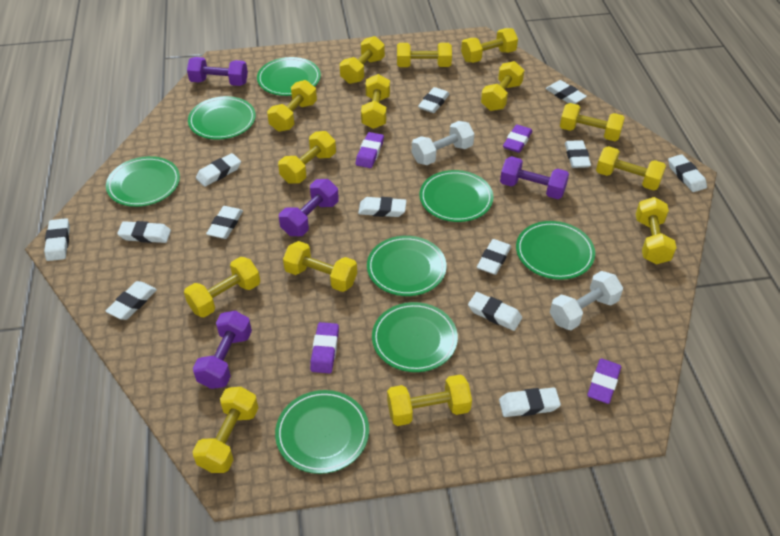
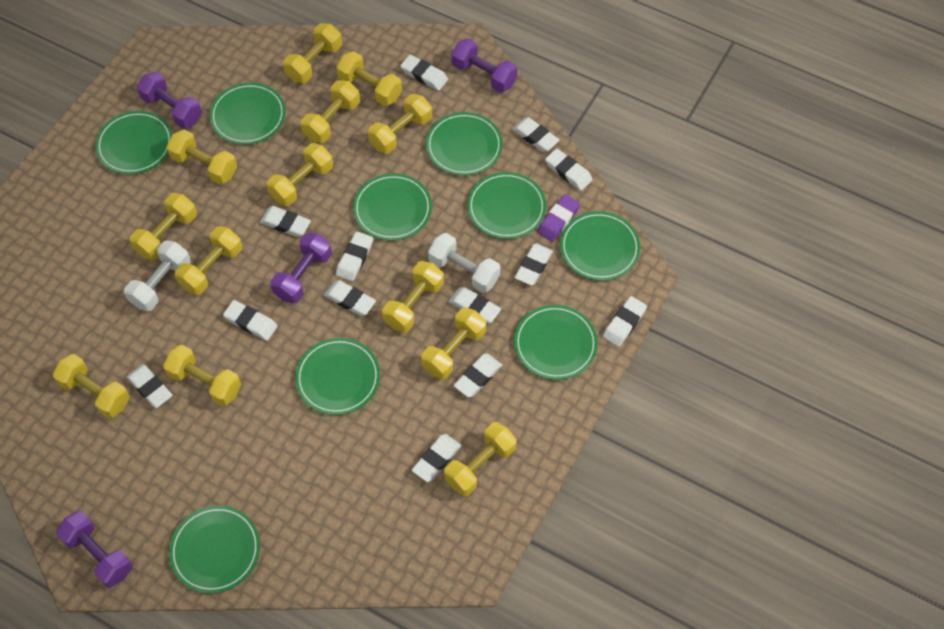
green plate: 8 -> 9
purple eraser: 4 -> 1
yellow dumbbell: 14 -> 13

